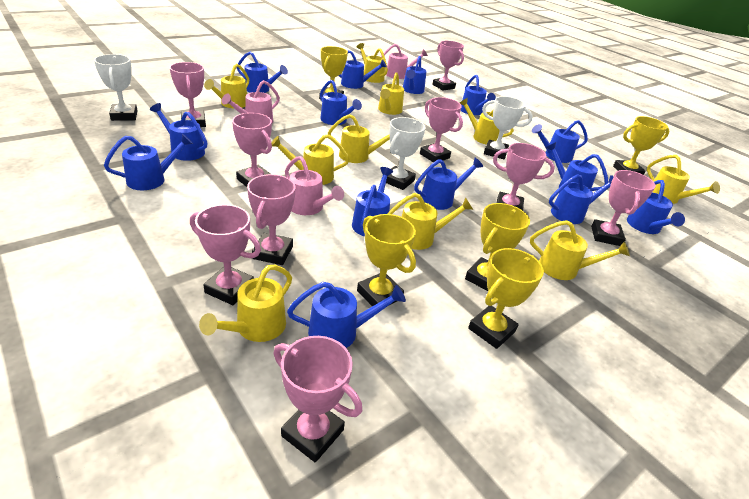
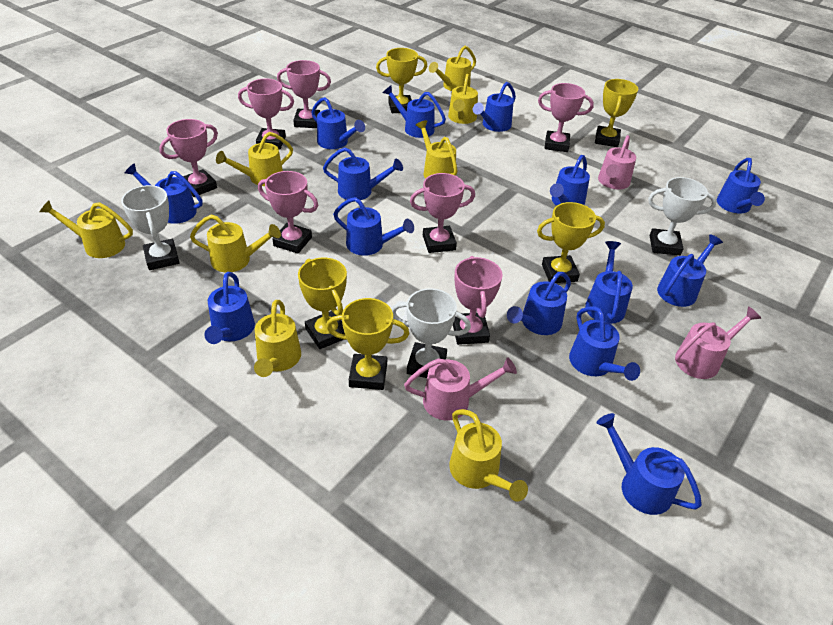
pink trophy: 9 -> 7
yellow watering can: 10 -> 8

